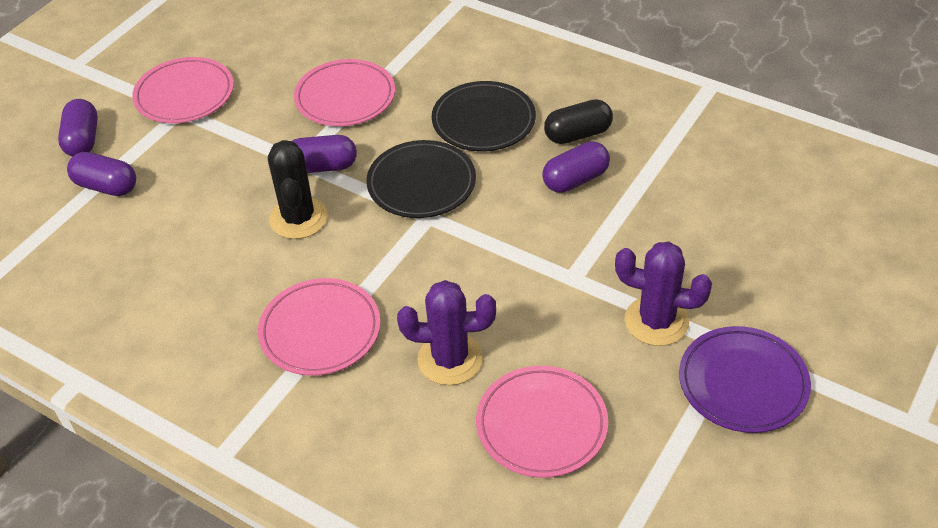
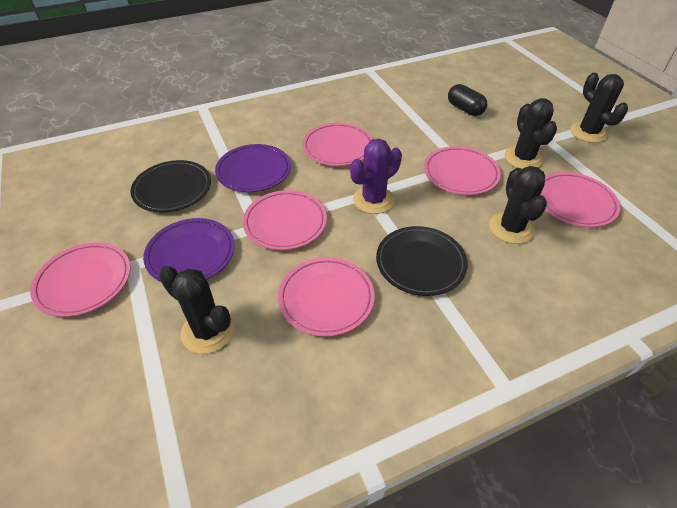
black cactus: 1 -> 4
pink plate: 4 -> 6
purple cactus: 2 -> 1
purple capsule: 4 -> 0
purple plate: 1 -> 2

